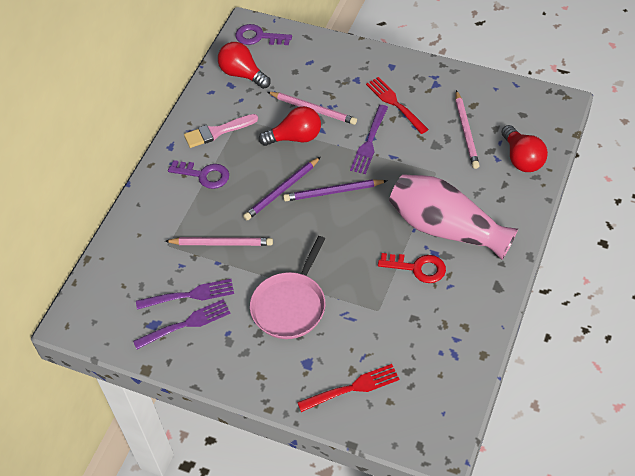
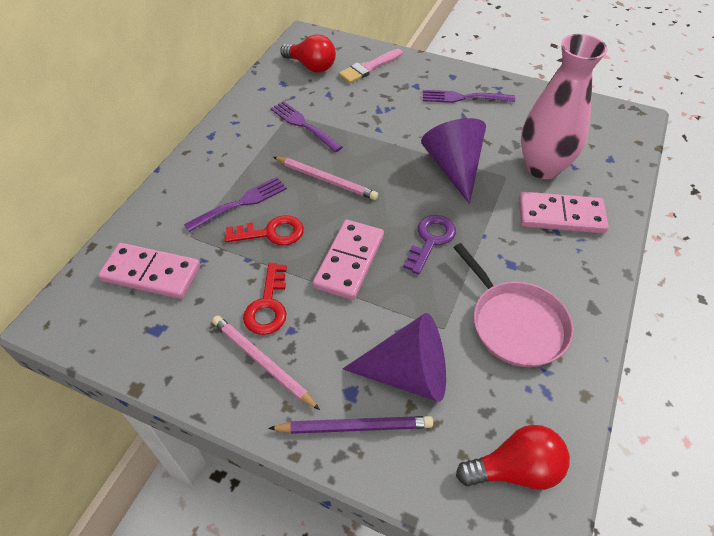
pink domino: 0 -> 3
pink pencil: 3 -> 2
purple cone: 0 -> 2
purple key: 2 -> 1
purple pencil: 2 -> 1
red fork: 2 -> 0
red key: 1 -> 2
red light bulb: 3 -> 2

